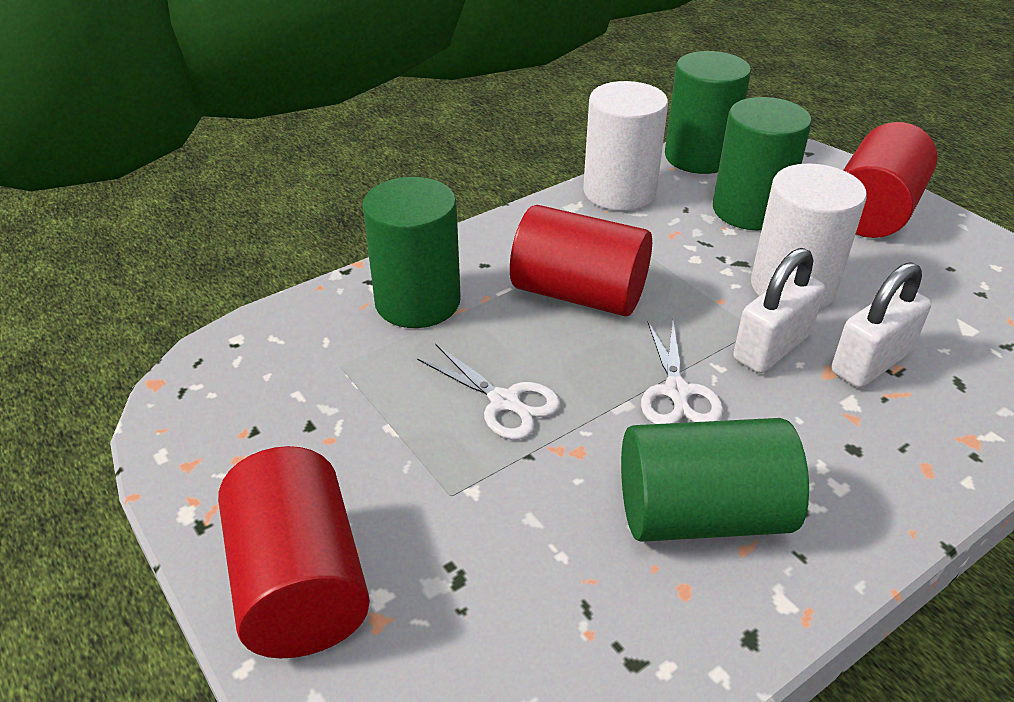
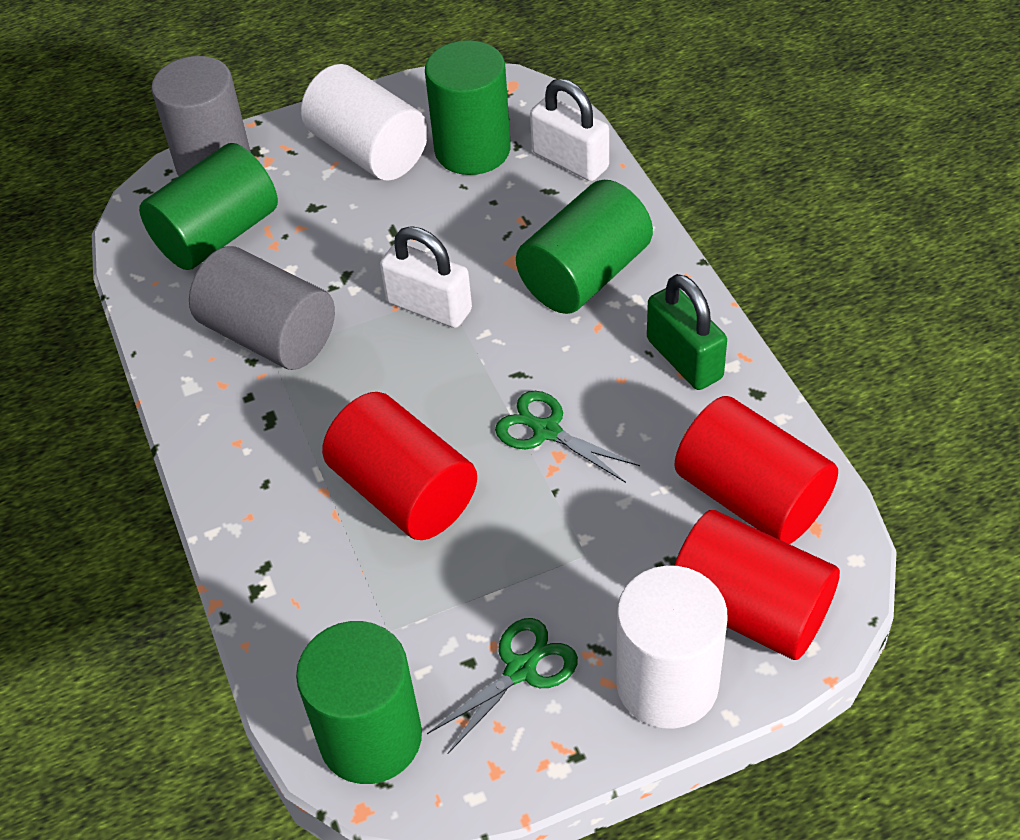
green padlock: 0 -> 1
green scissors: 0 -> 2
grey cylinder: 0 -> 2
white scissors: 2 -> 0

